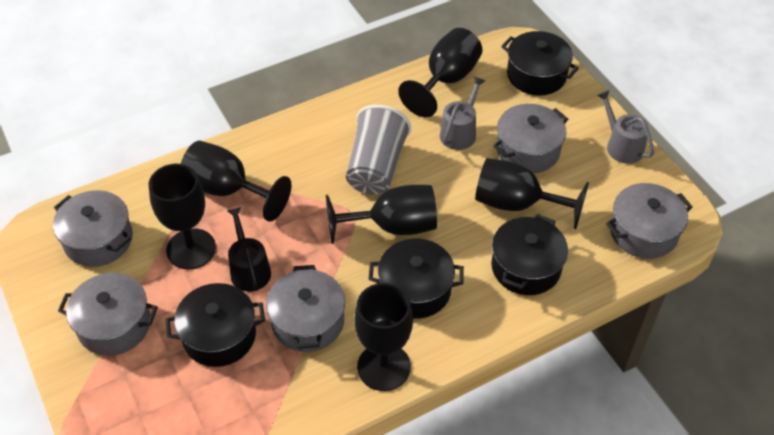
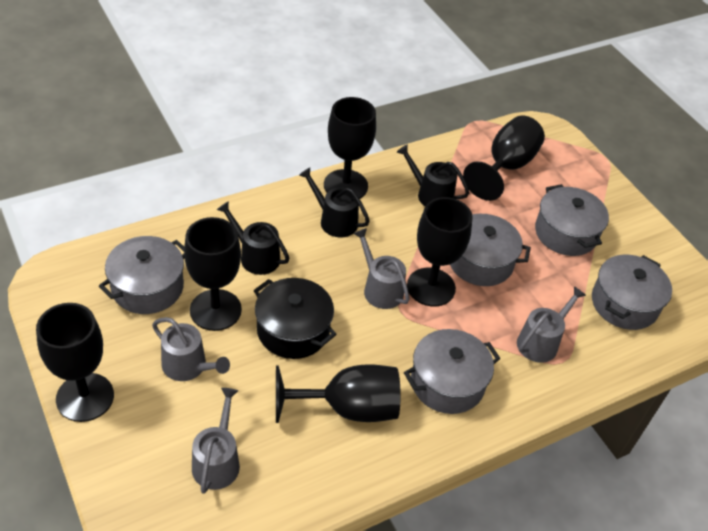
black pot: 4 -> 1
black watering can: 1 -> 3
grey cup: 1 -> 0
grey watering can: 2 -> 4

